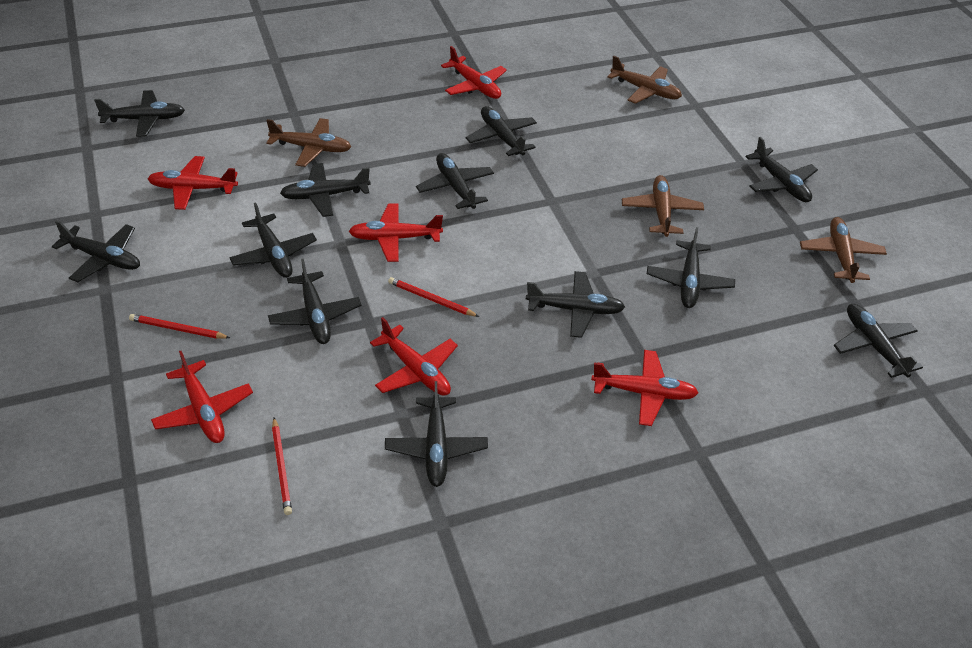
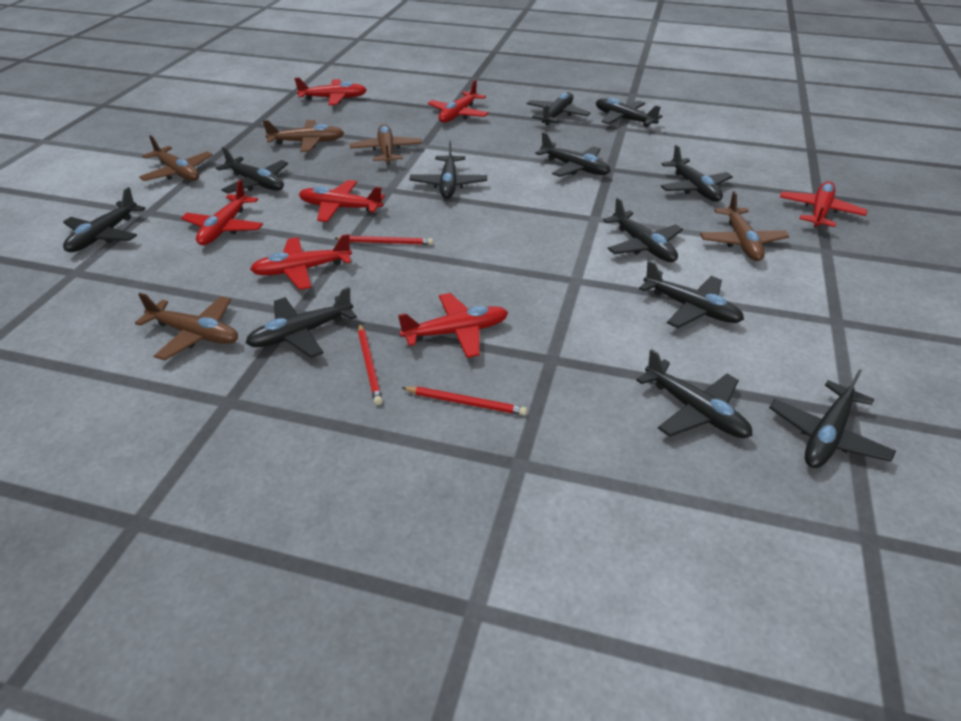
brown plane: 4 -> 5
red plane: 6 -> 7

